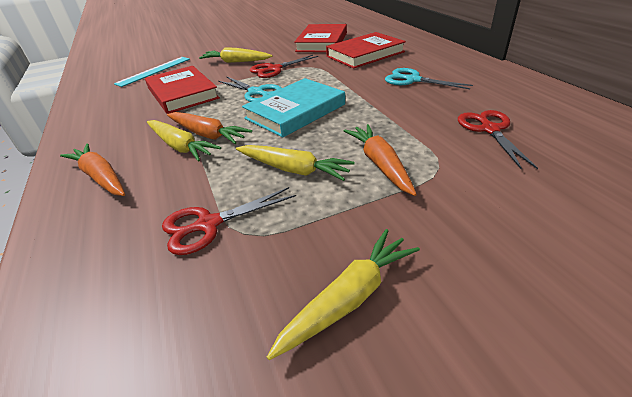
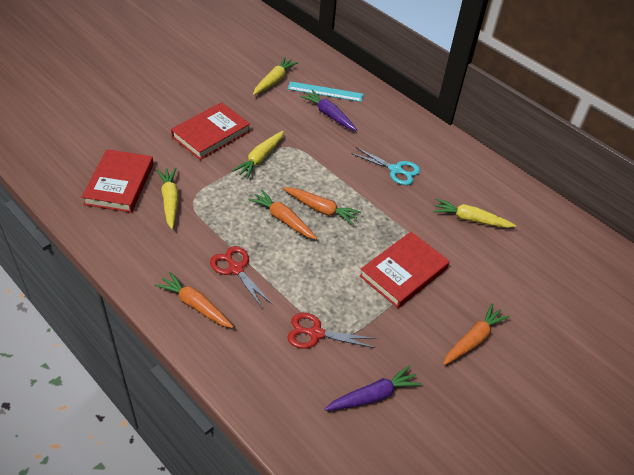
orange carrot: 3 -> 4
purple carrot: 0 -> 2
red scissors: 3 -> 2
turquoise book: 1 -> 0
turquoise scissors: 2 -> 1

